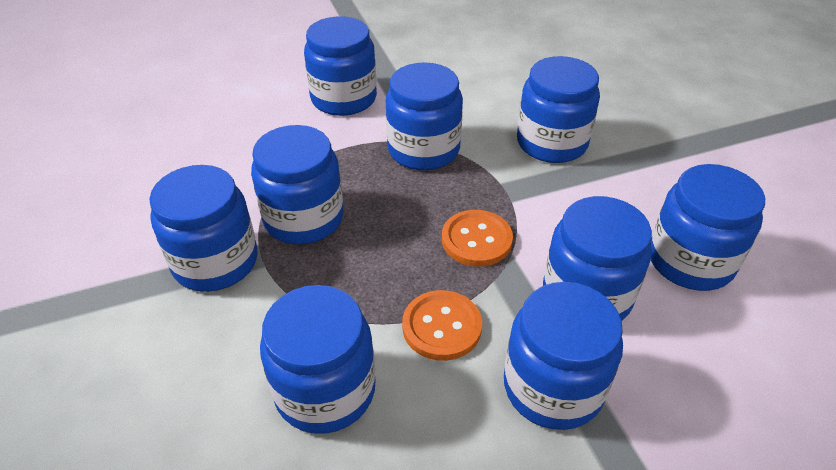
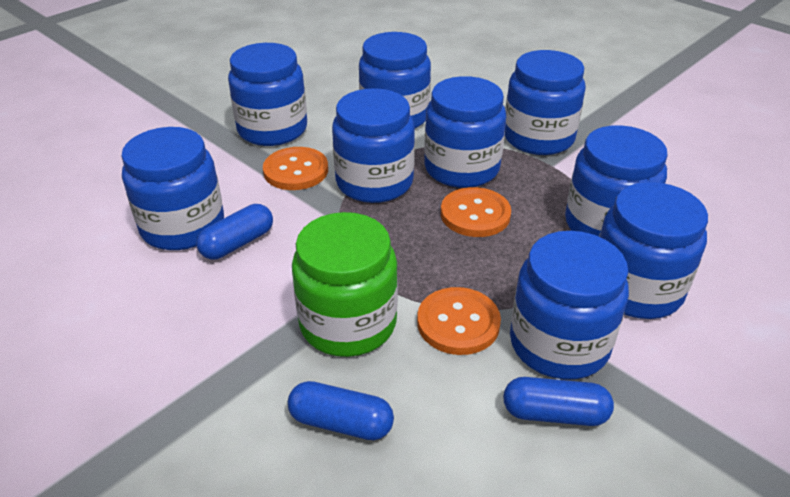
blue capsule: 0 -> 3
green jar: 0 -> 1
orange button: 2 -> 3

